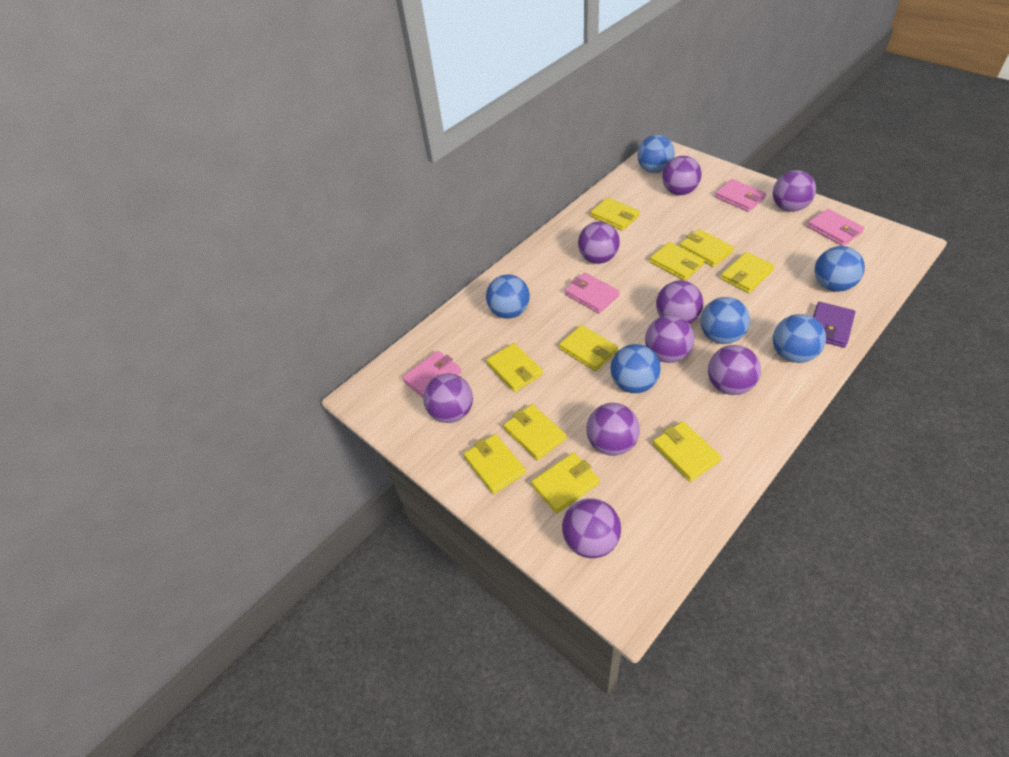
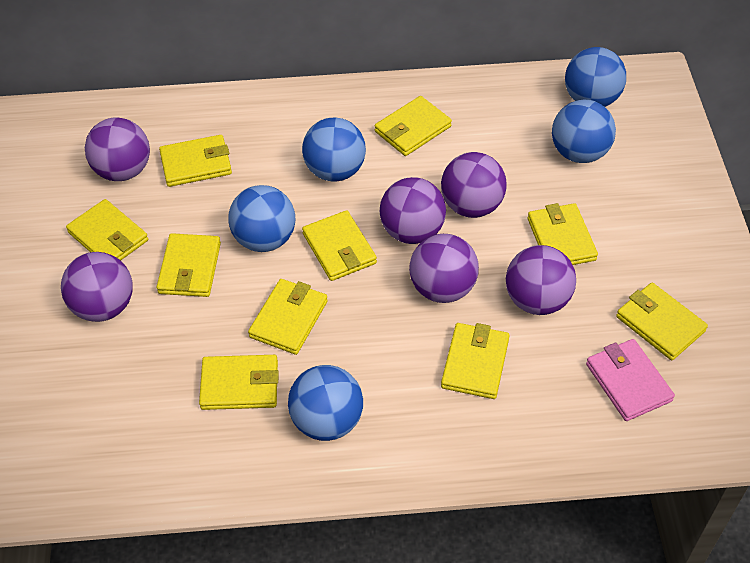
blue ball: 6 -> 5
pink wallet: 4 -> 1
purple ball: 9 -> 6
purple wallet: 1 -> 0

